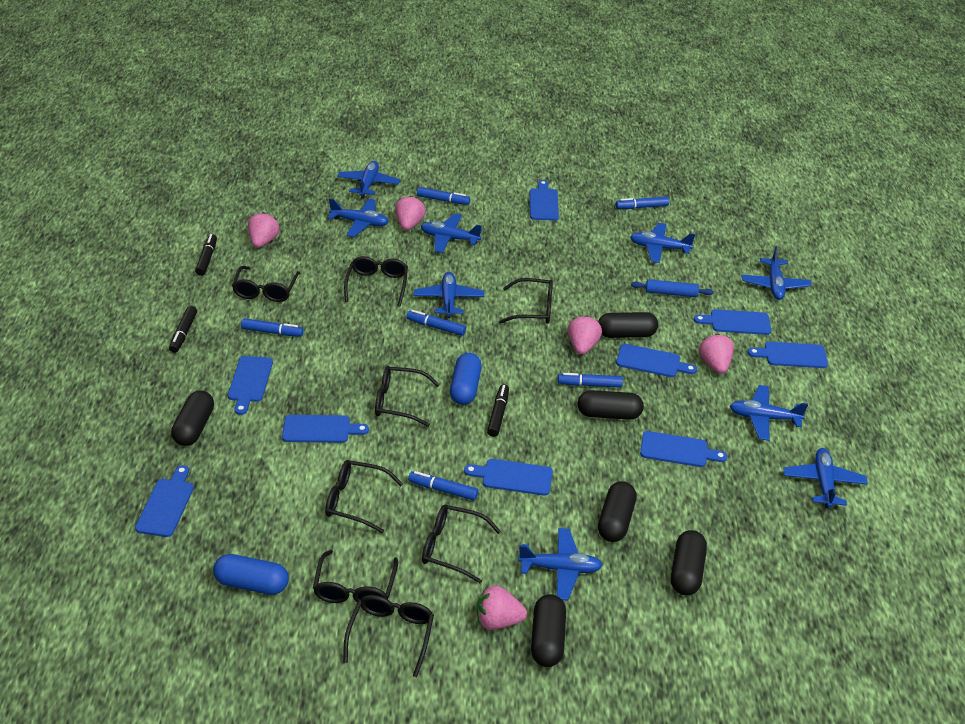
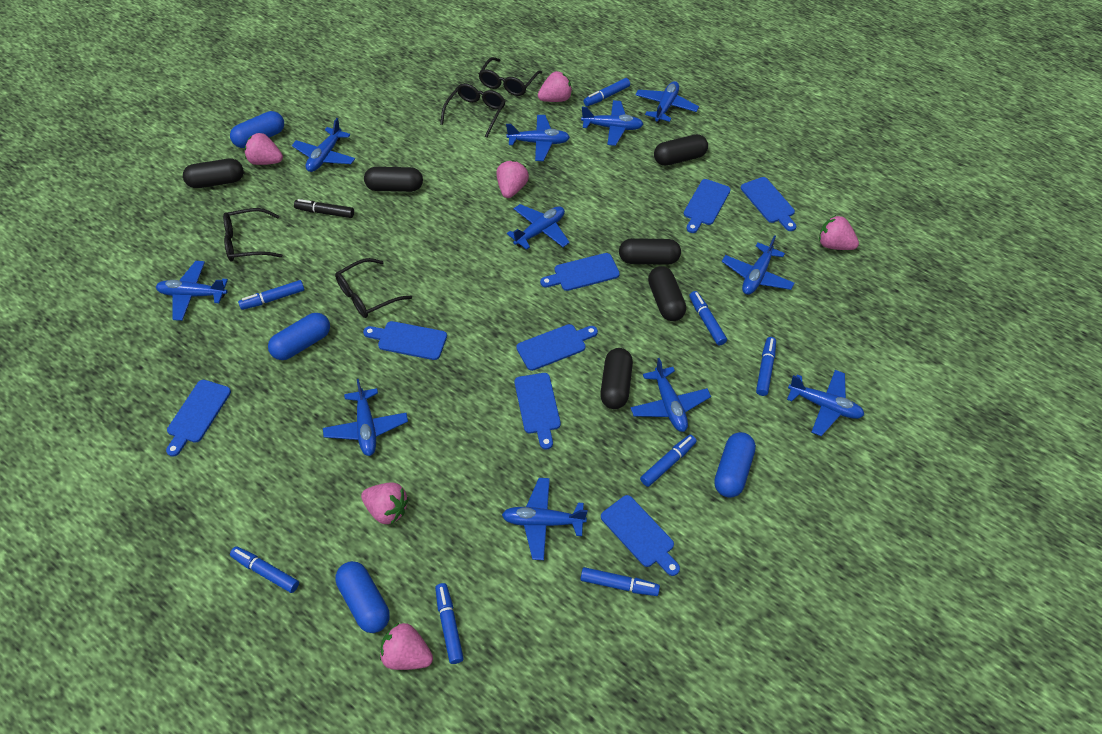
black glasses: 8 -> 4
black marker: 3 -> 1
blue capsule: 2 -> 4
blue cutting board: 9 -> 8
blue marker: 6 -> 8
blue plane: 9 -> 11
blue rolling pin: 1 -> 0
pink strawberry: 5 -> 6

